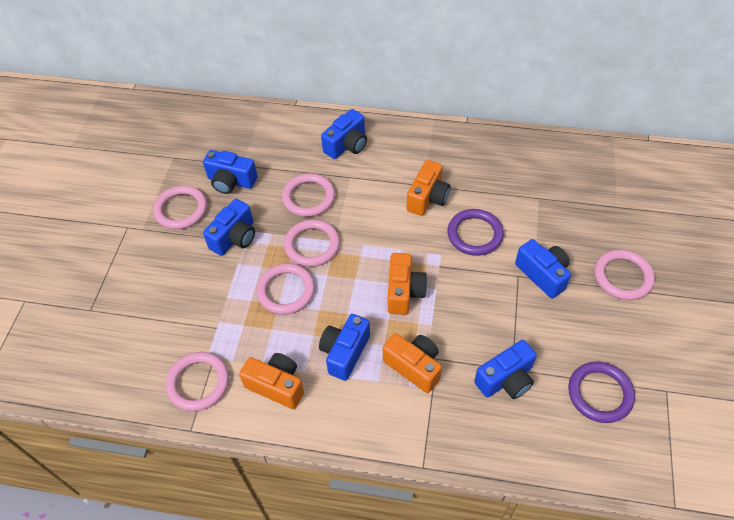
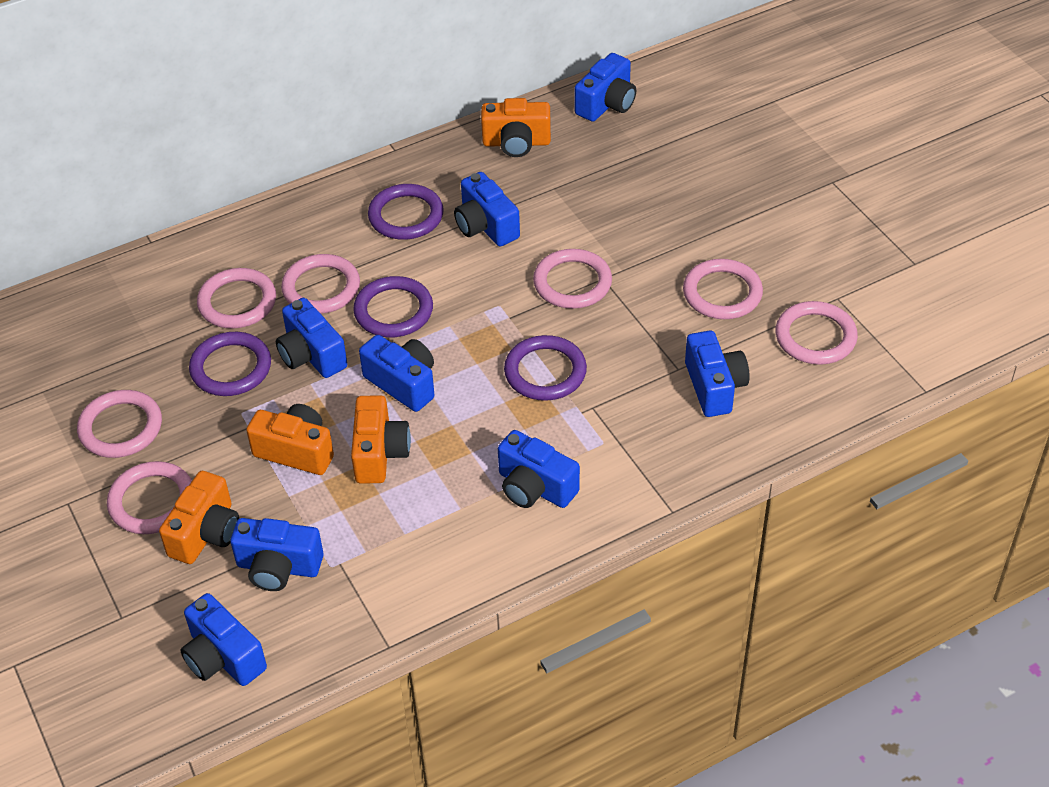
blue camera: 6 -> 8
pink ring: 6 -> 7
purple ring: 2 -> 4

